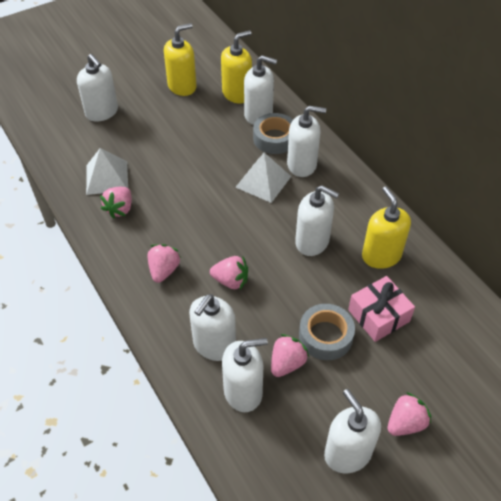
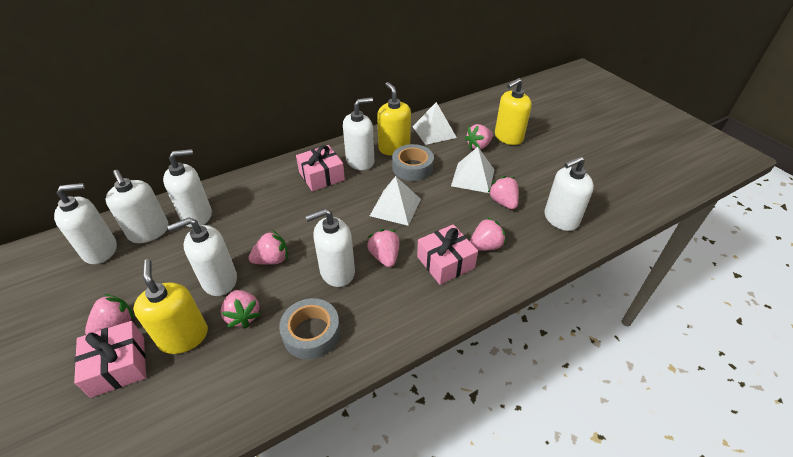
pink gift: 1 -> 3
pink strawberry: 5 -> 7
white pyramid: 2 -> 3

